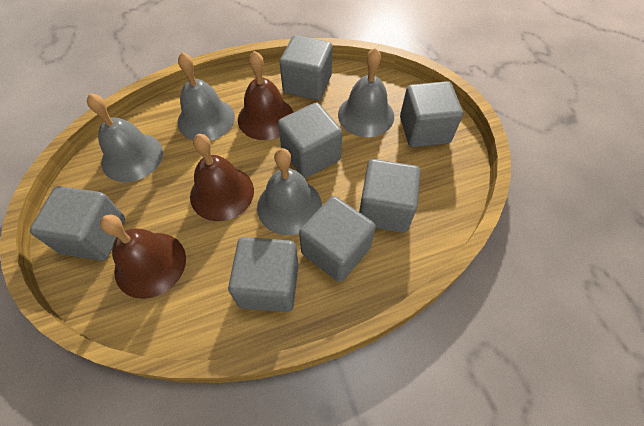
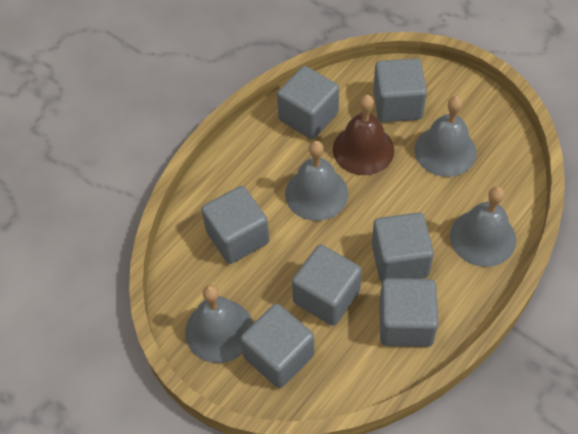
brown bell: 3 -> 1

